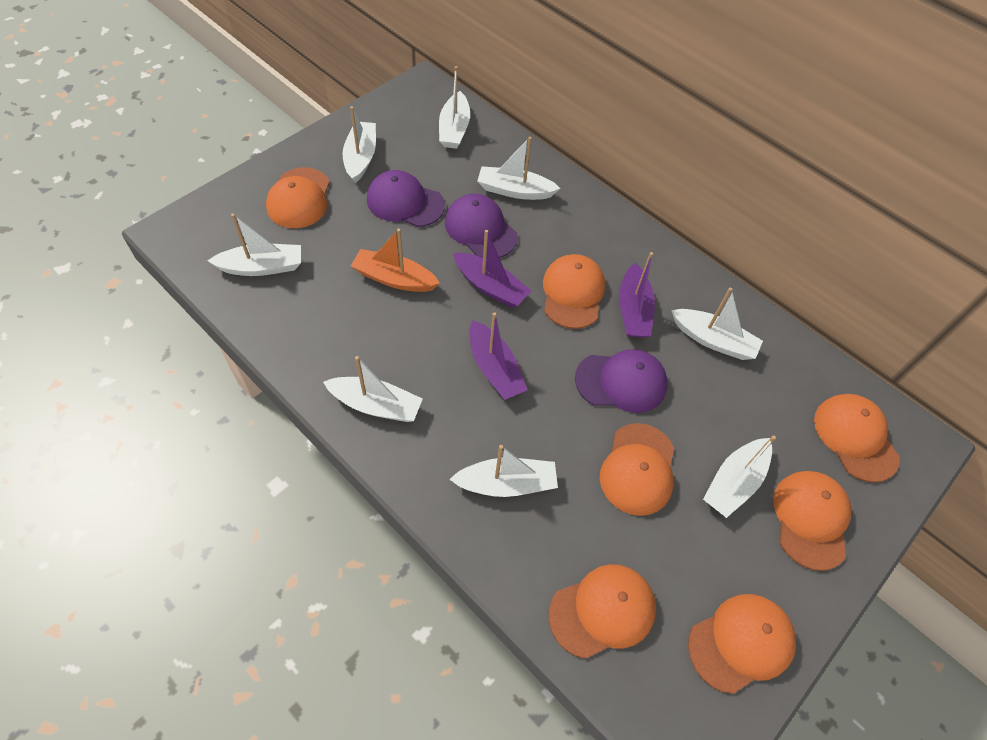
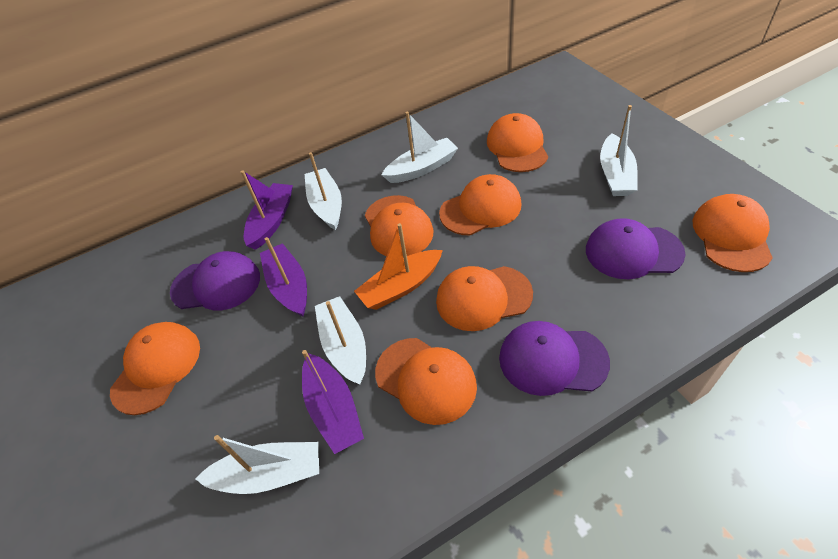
white boat: 8 -> 5

